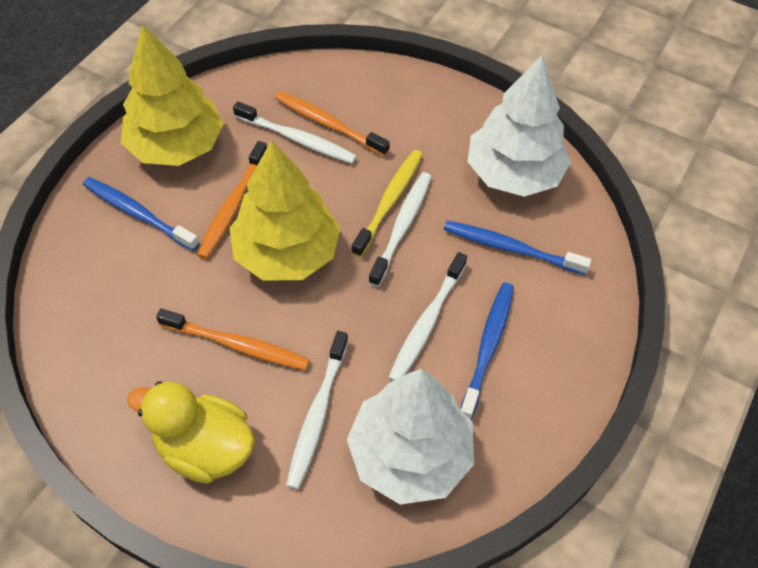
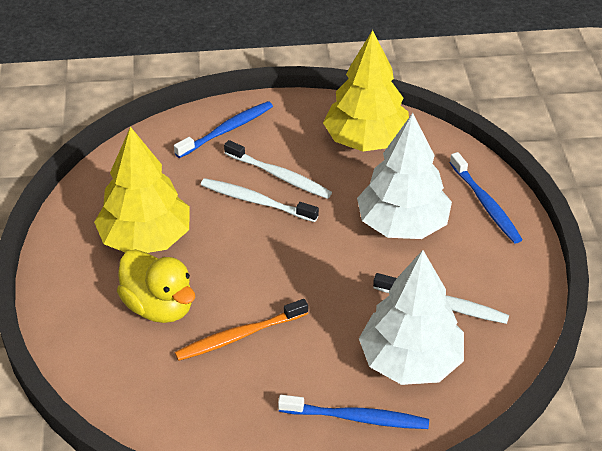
orange toothbrush: 3 -> 1
white toothbrush: 4 -> 3
yellow toothbrush: 1 -> 0

